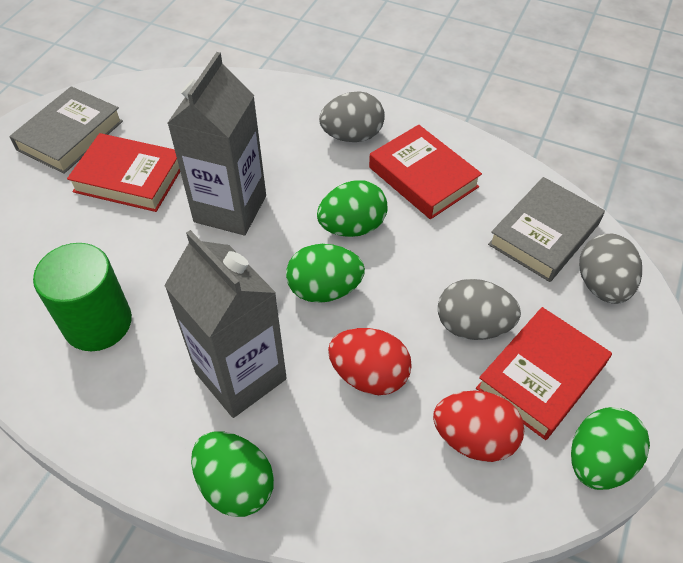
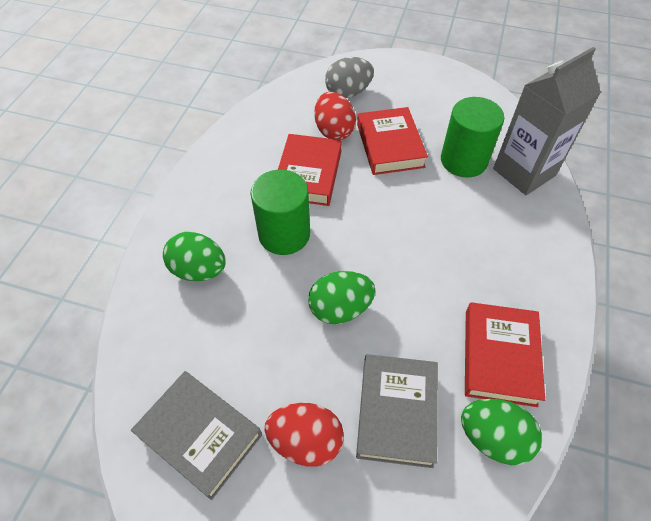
green cylinder: 1 -> 2
green egg: 4 -> 3
grey carton: 2 -> 1
grey egg: 3 -> 1

